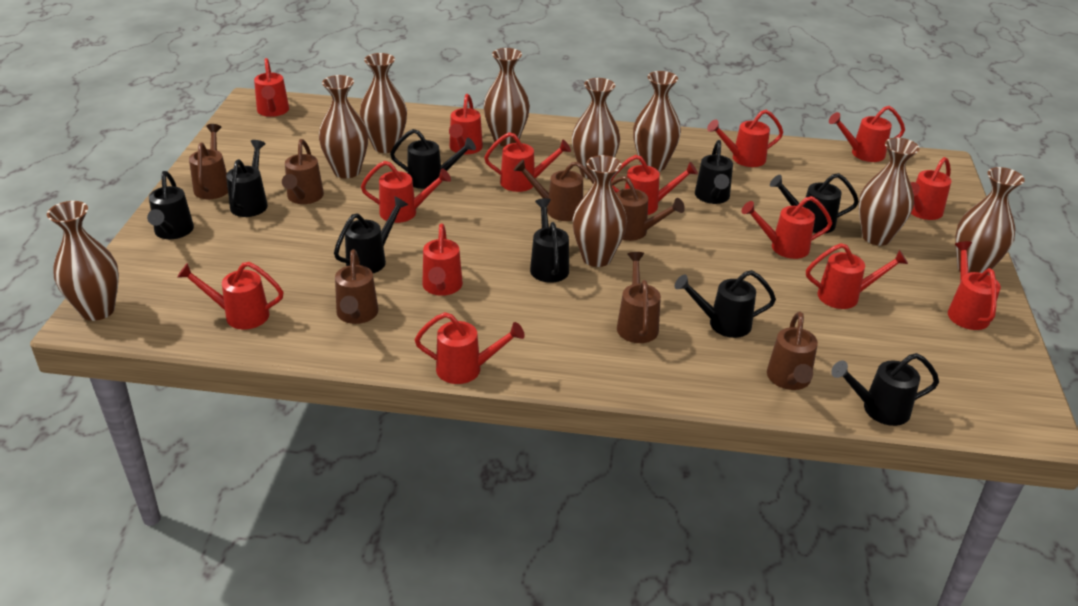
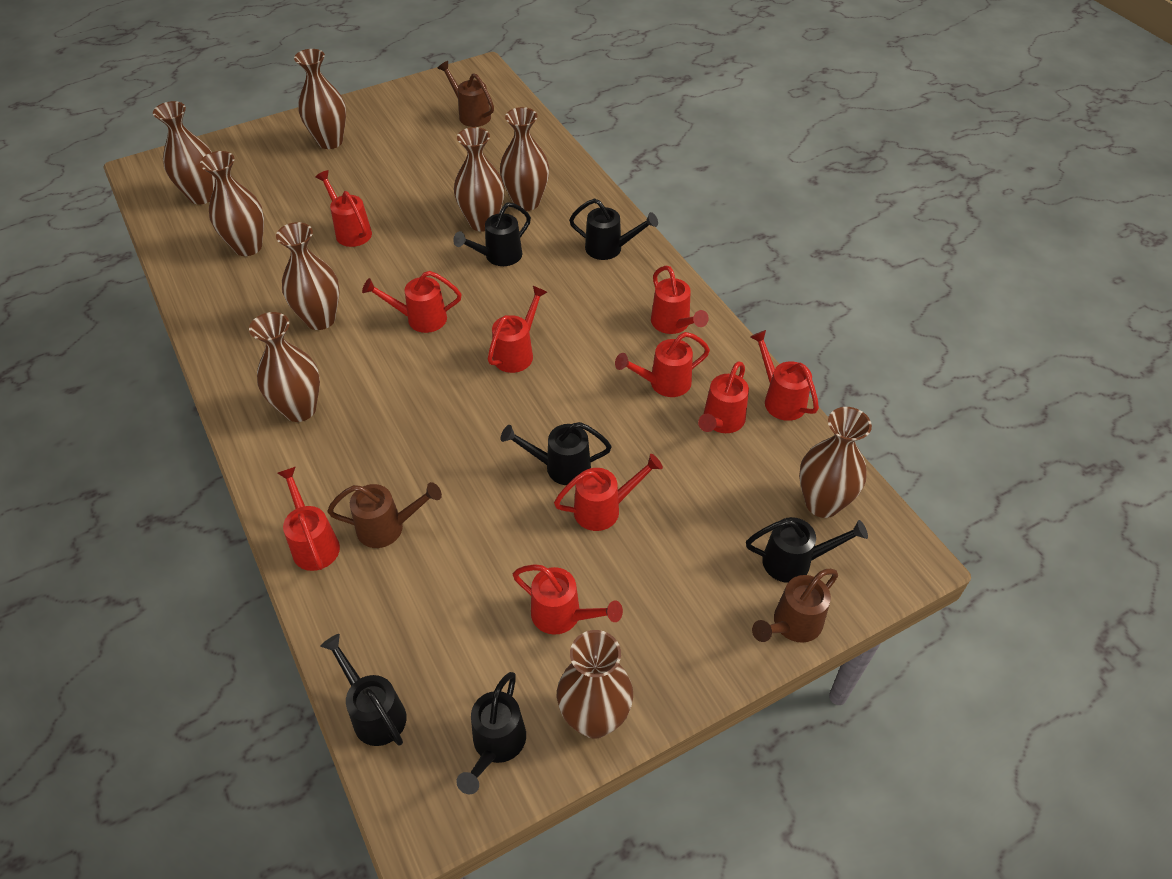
black watering can: 9 -> 6
brown watering can: 7 -> 3
red watering can: 14 -> 10

